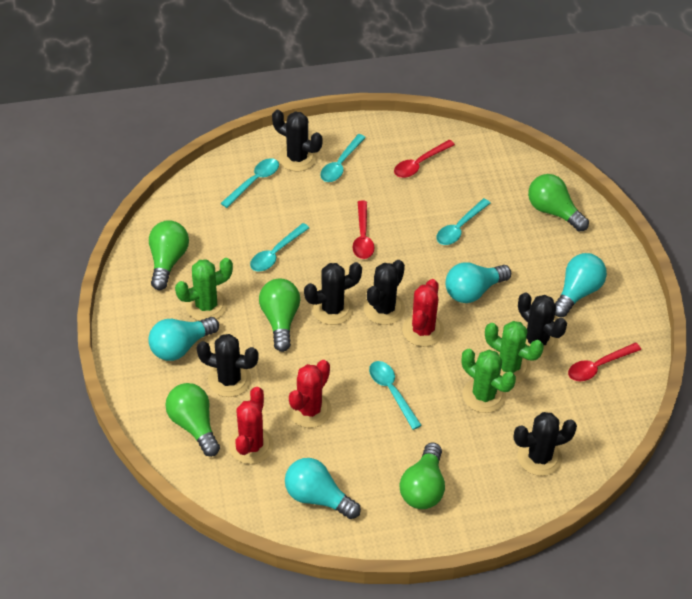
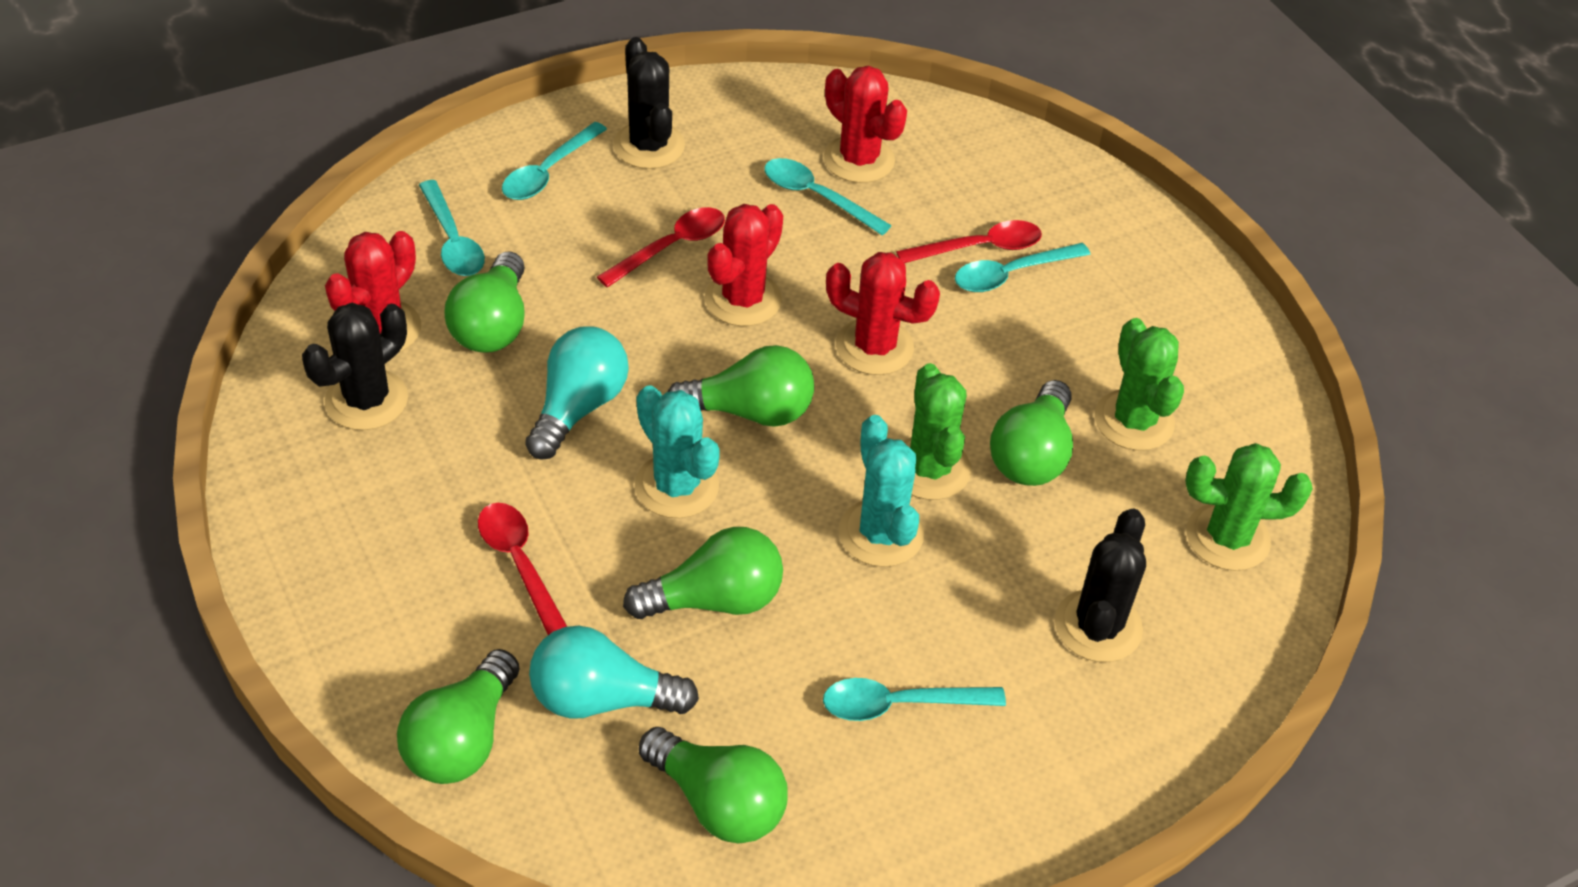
black cactus: 6 -> 3
green light bulb: 5 -> 6
red cactus: 3 -> 4
turquoise cactus: 0 -> 2
turquoise light bulb: 4 -> 2

